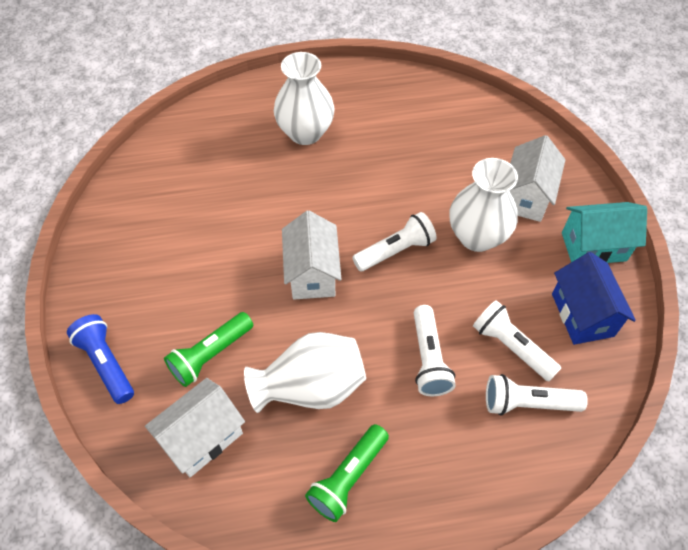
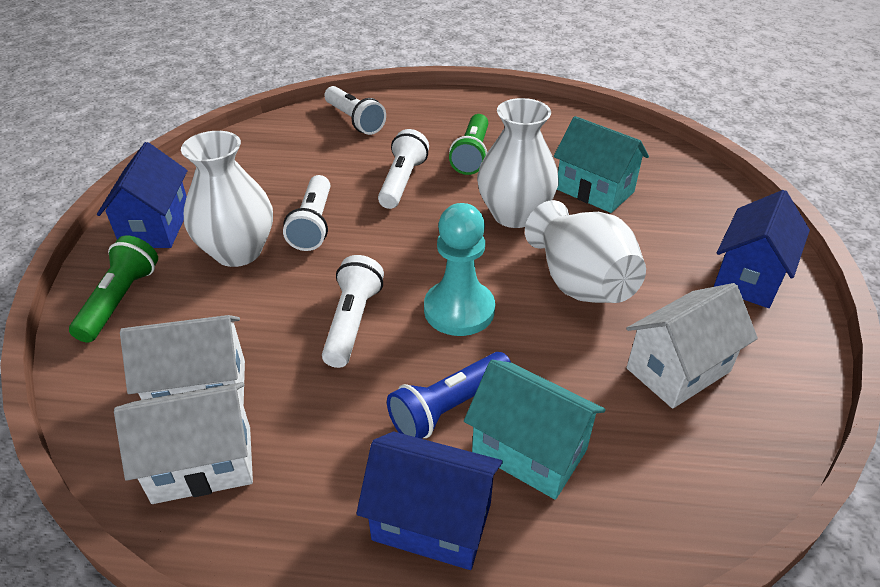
blue house: 1 -> 3
turquoise house: 1 -> 2
turquoise pawn: 0 -> 1

